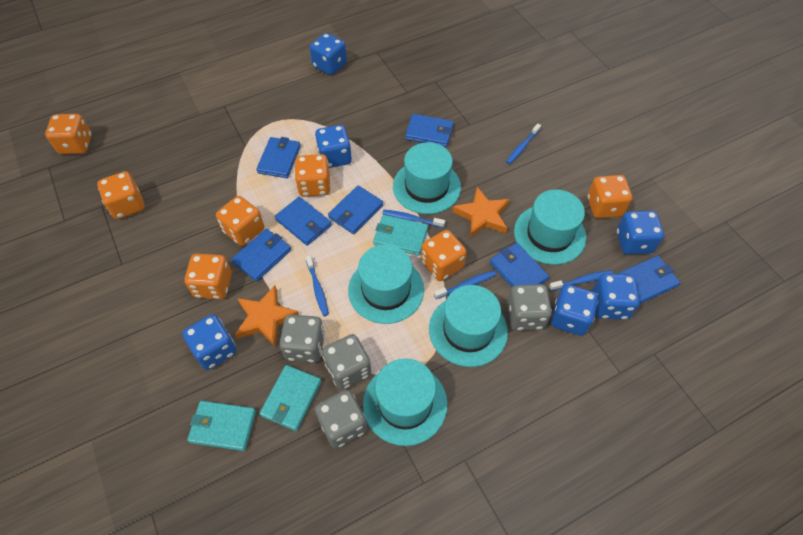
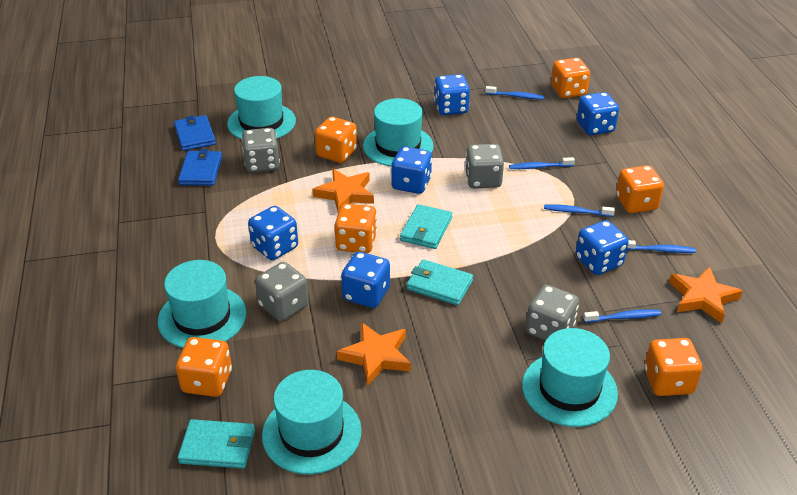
blue wallet: 7 -> 2
orange dice: 7 -> 6
orange star: 2 -> 3

